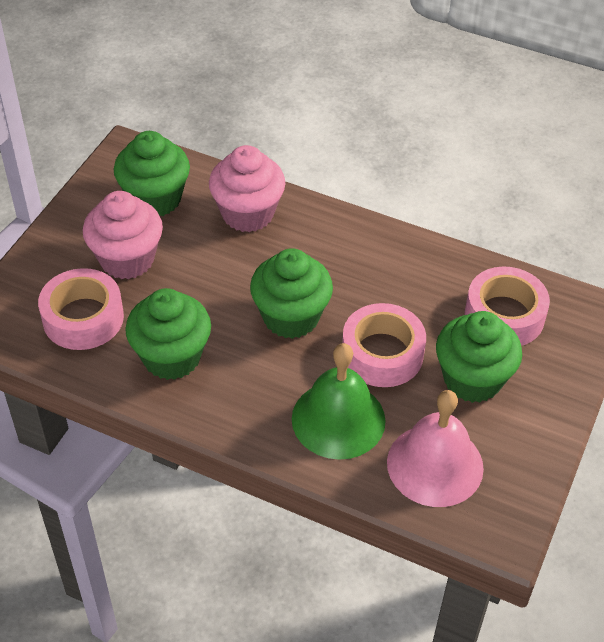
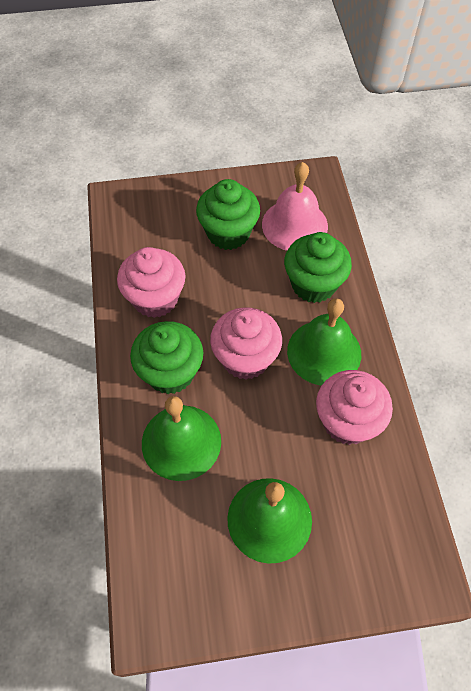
green bell: 1 -> 3
green cupcake: 4 -> 3
pink cupcake: 2 -> 3
pink tape: 3 -> 0

